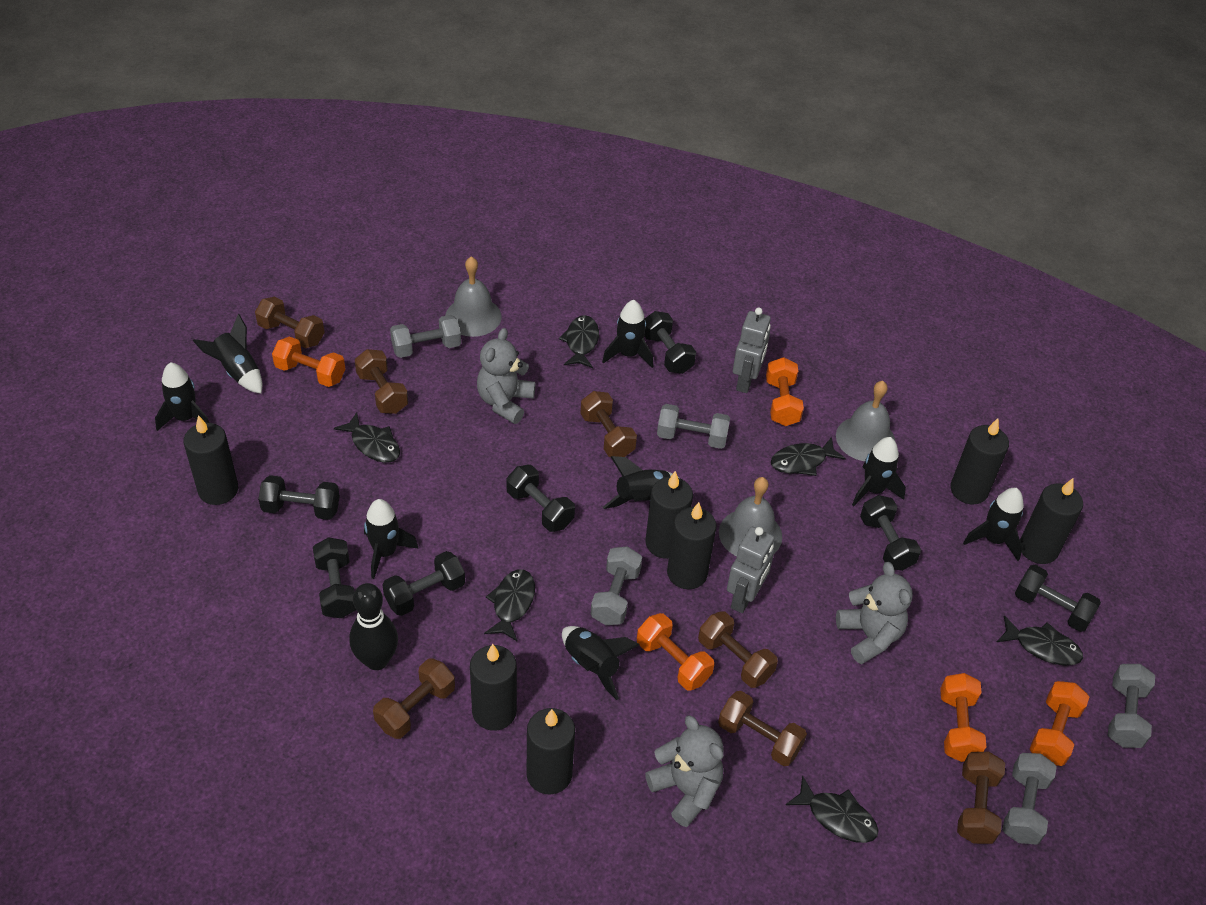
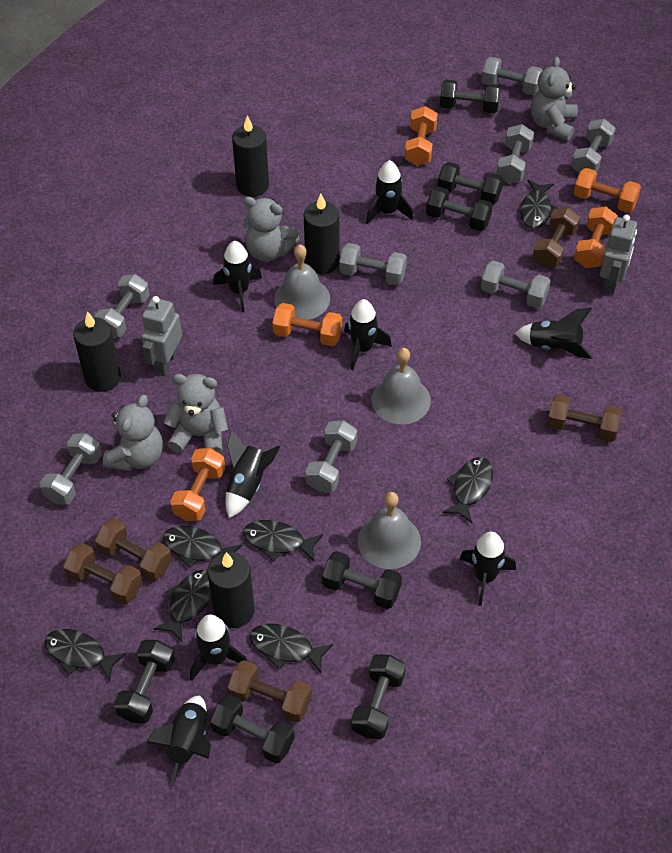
black bowling pin: 1 -> 0
black candle: 7 -> 4
black fish: 6 -> 7
brown dumbbell: 7 -> 5
grey dumbbell: 5 -> 8
grey teddy bear: 3 -> 4

